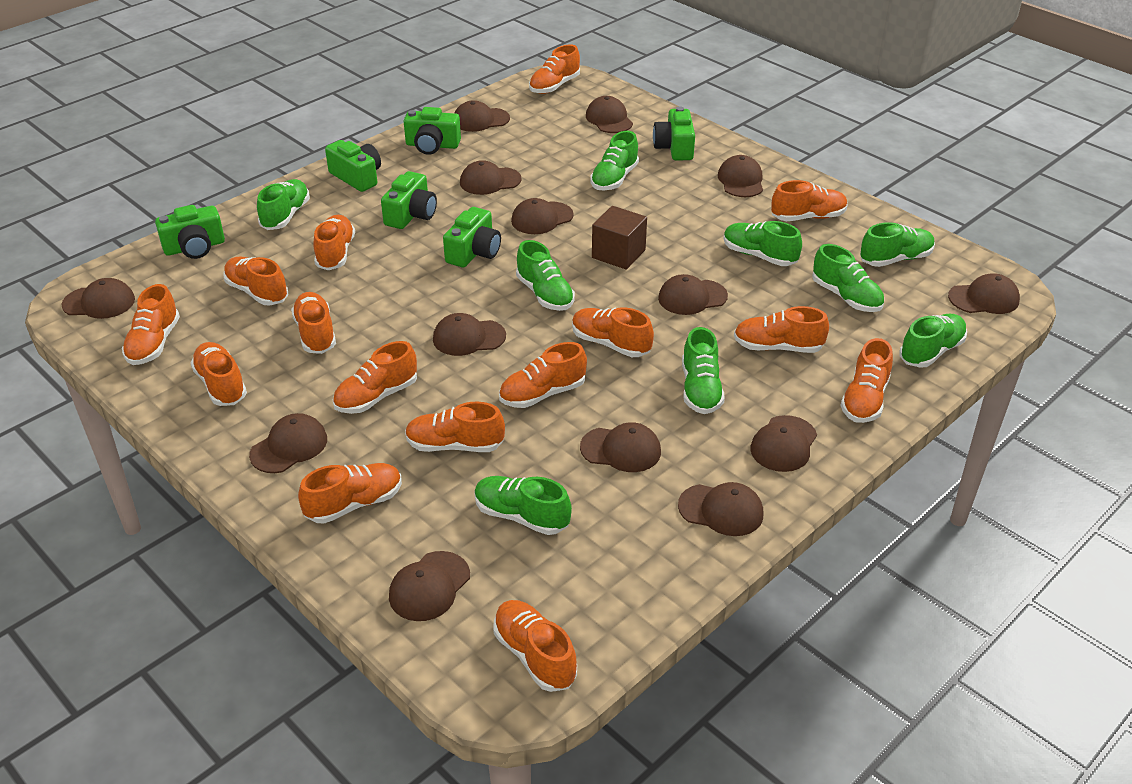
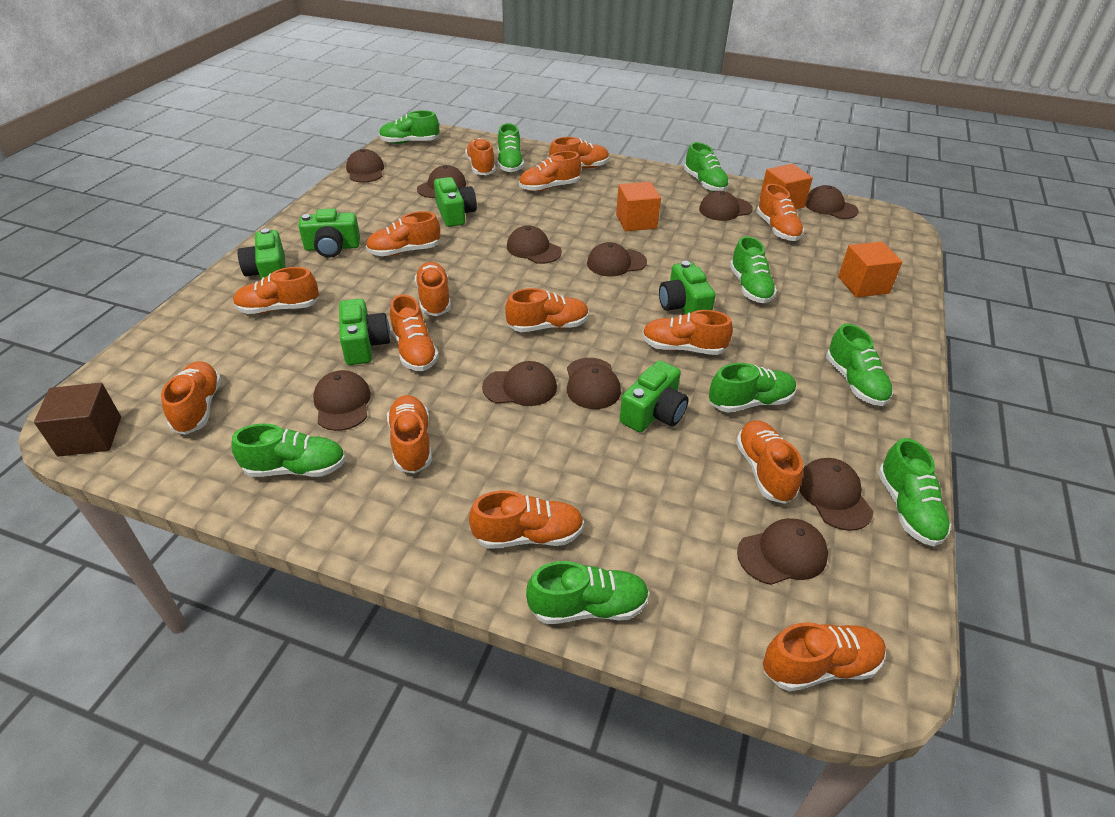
brown cap: 14 -> 11
orange cube: 0 -> 3

